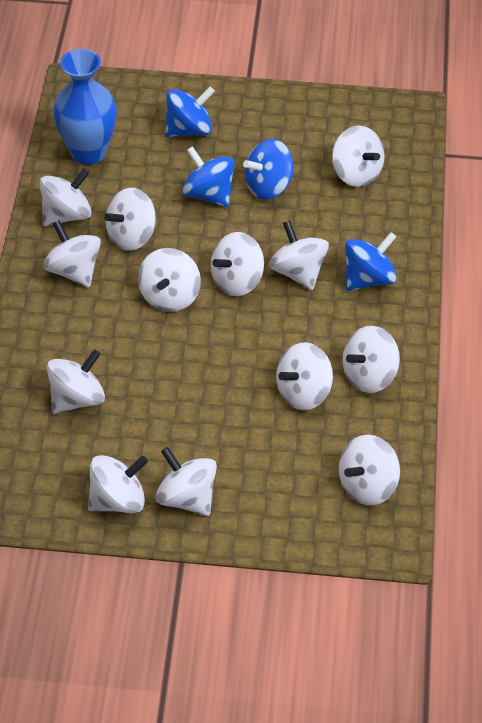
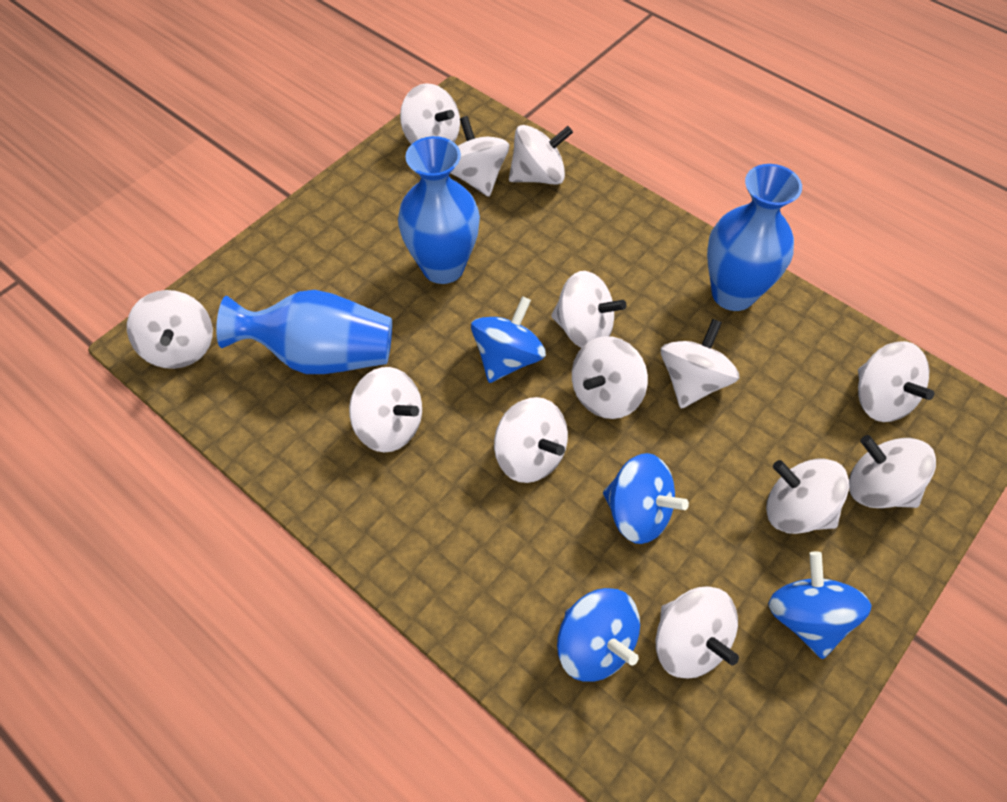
blue vase: 1 -> 3

